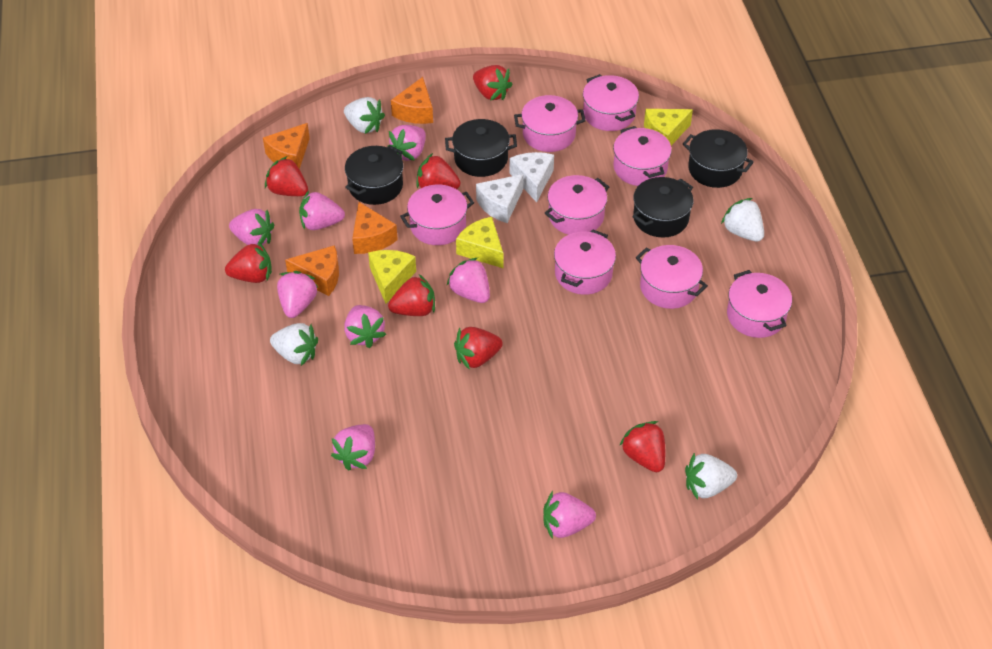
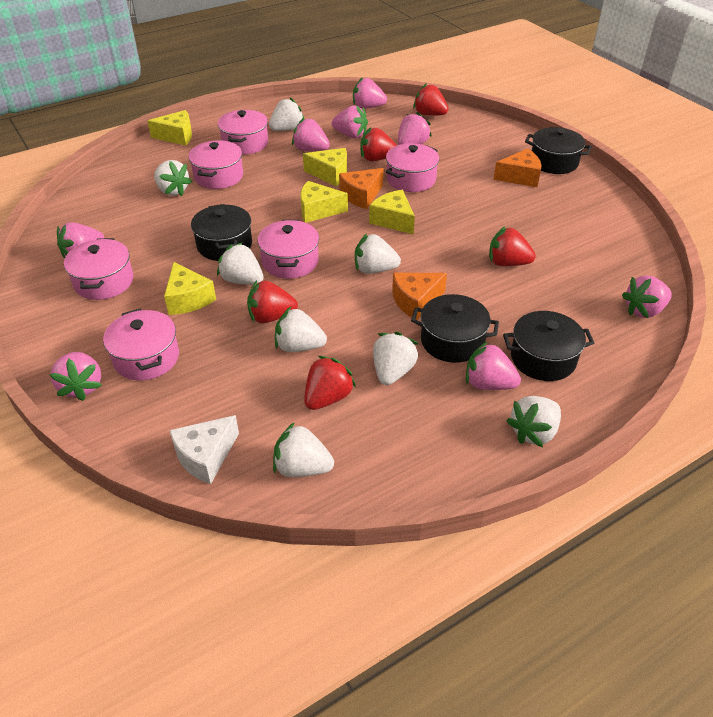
orange cheese: 4 -> 3
pink pot: 8 -> 6
red strawberry: 7 -> 5
white cheese: 2 -> 1
white strawberry: 4 -> 8
yellow cheese: 3 -> 5

